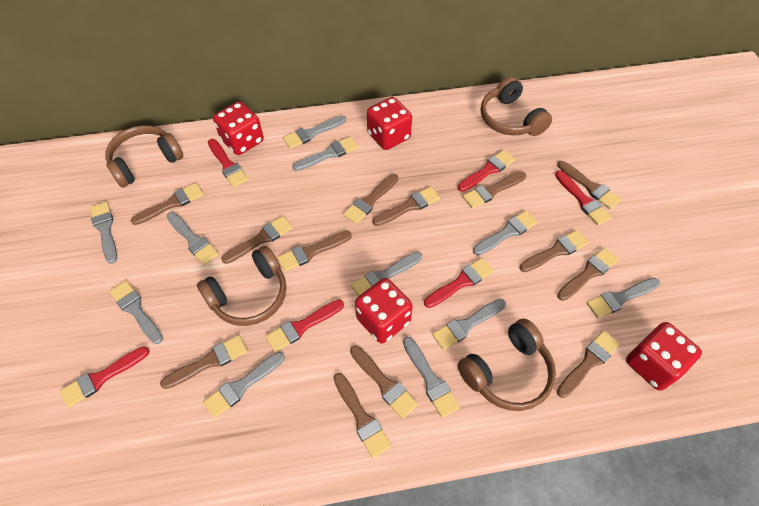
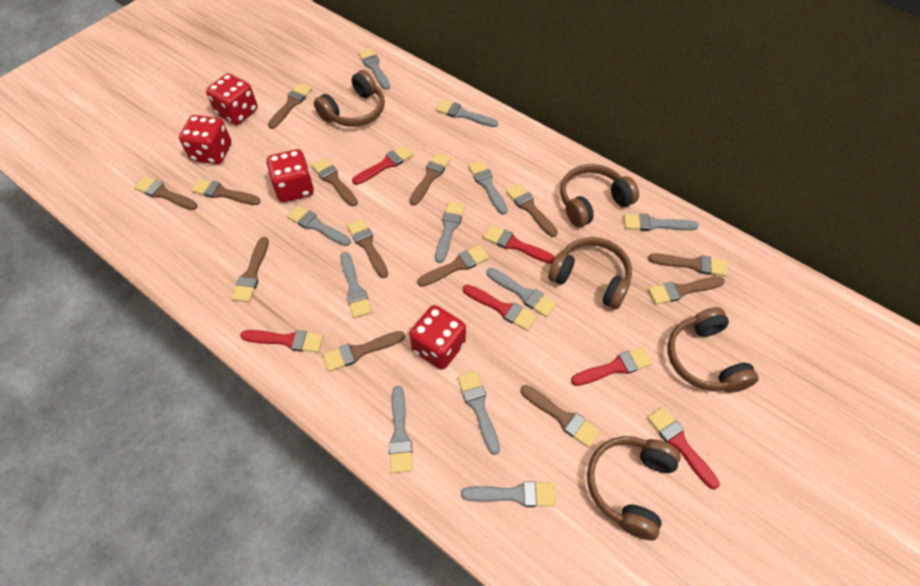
brown headphones: 4 -> 5

